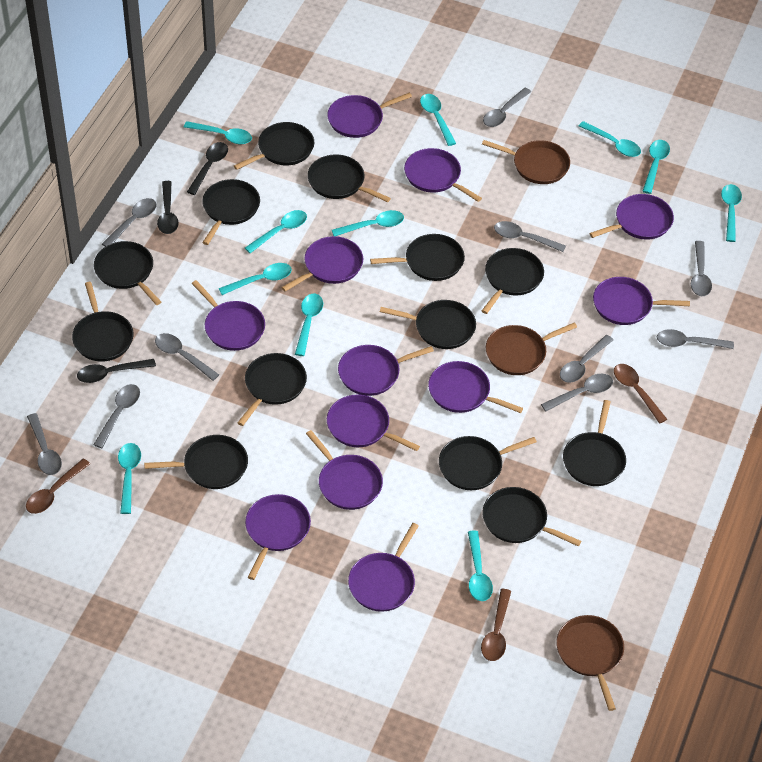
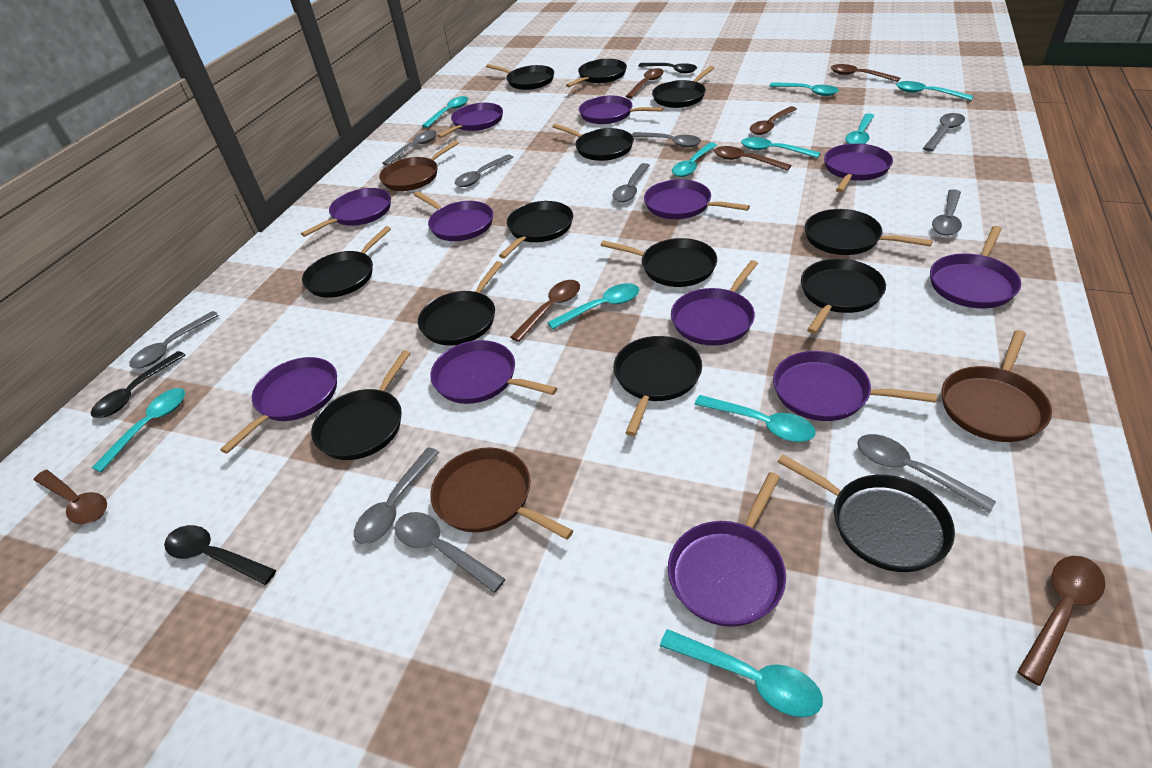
brown spoon: 3 -> 7
turquoise spoon: 11 -> 10

